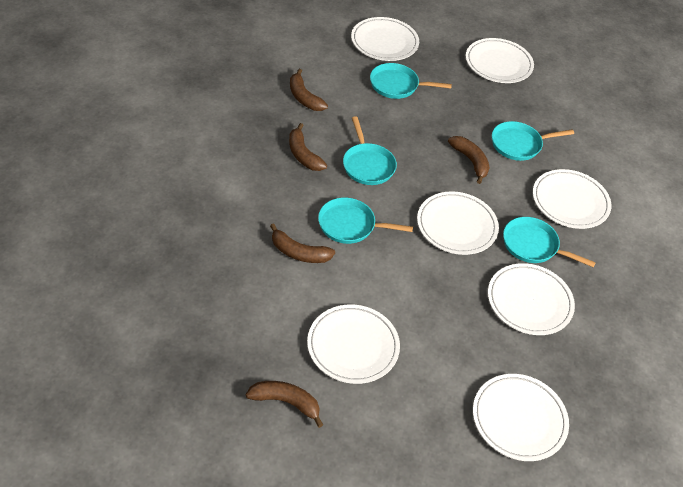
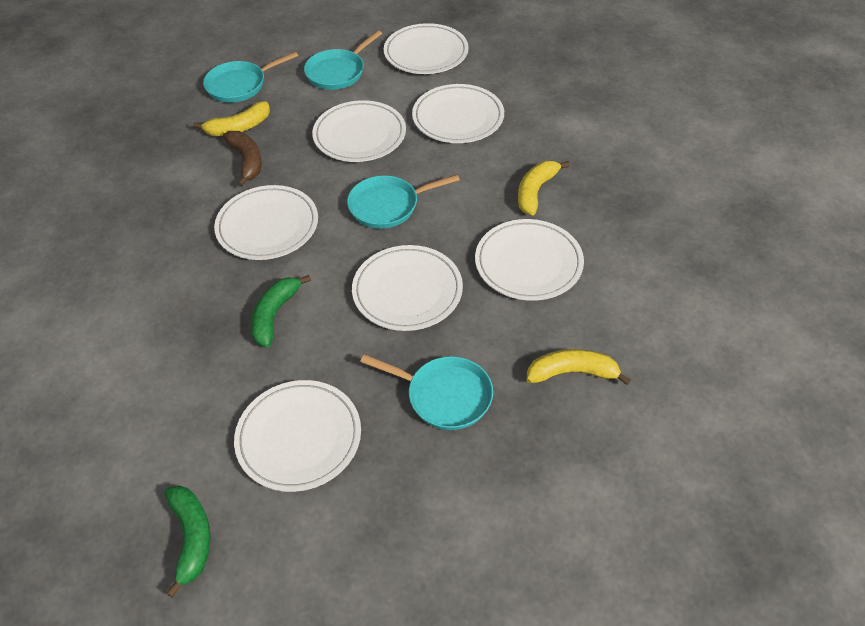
brown banana: 5 -> 1
green banana: 0 -> 2
turquoise pan: 5 -> 4
yellow banana: 0 -> 3

